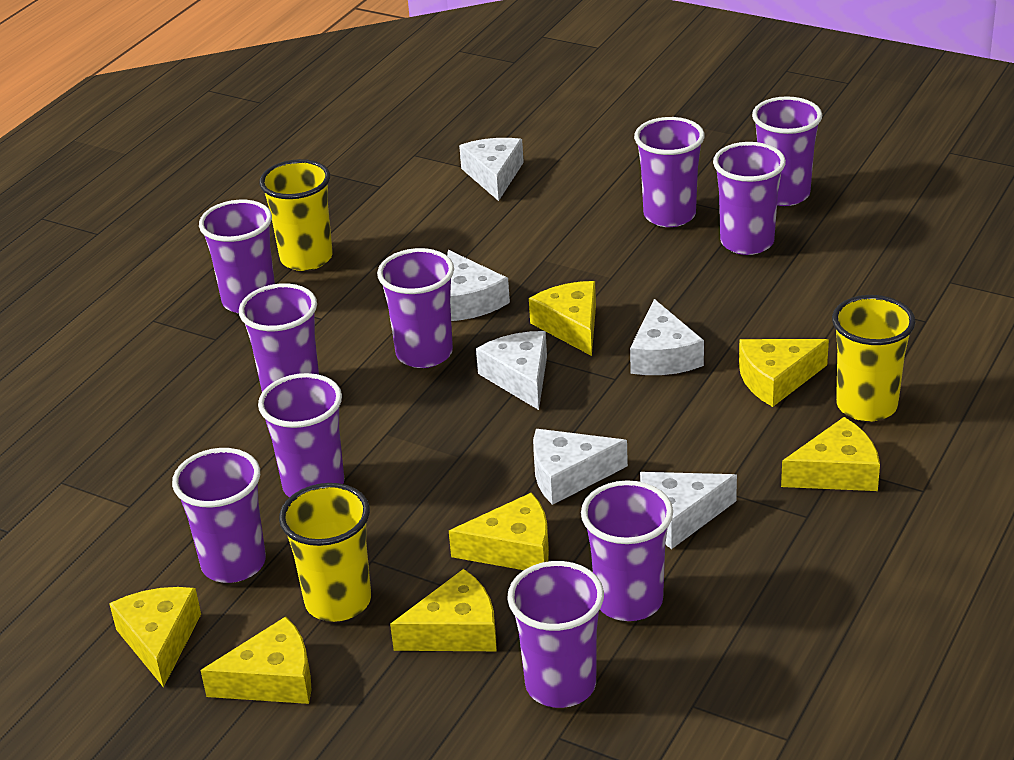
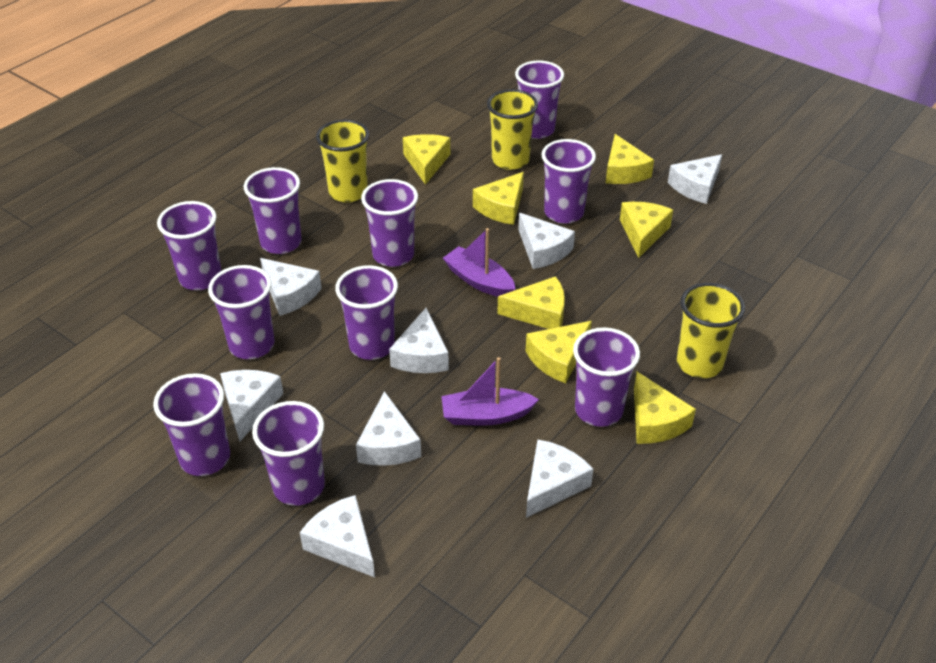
purple boat: 0 -> 2
white cheese: 6 -> 8

